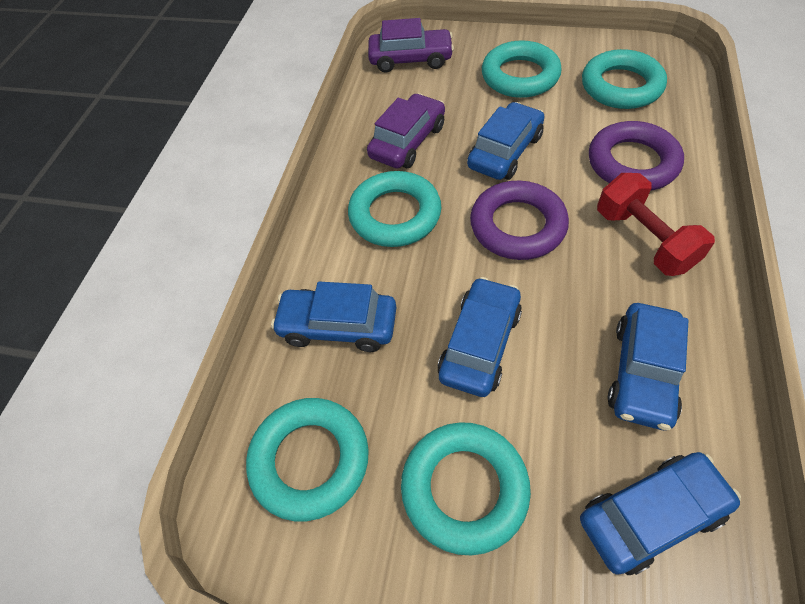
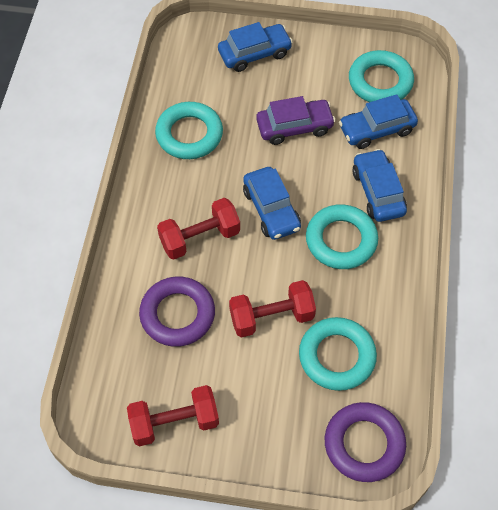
blue car: 5 -> 4
purple car: 2 -> 1
red dumbbell: 1 -> 3
turquoise ring: 5 -> 4

